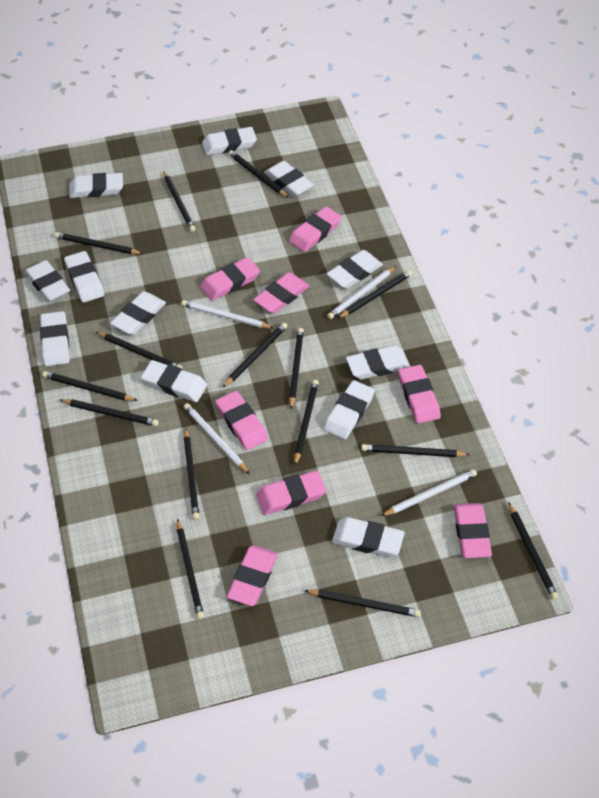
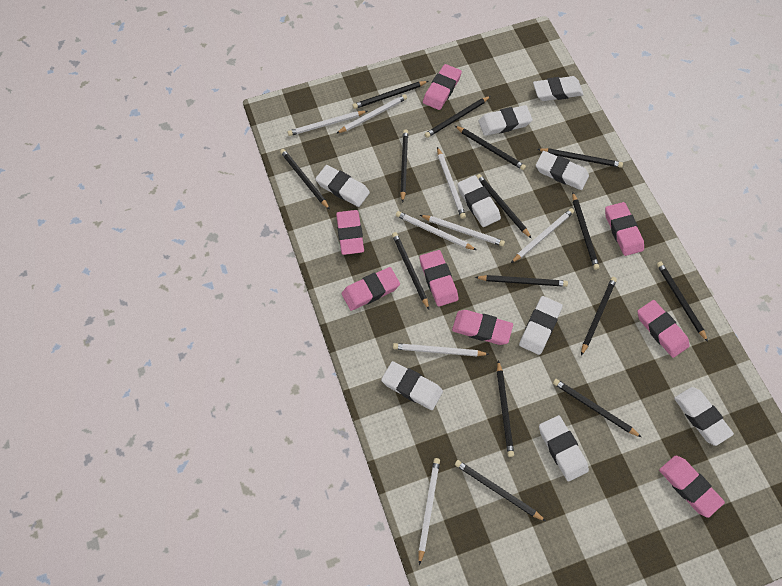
white eraser: 12 -> 9
white pencil: 4 -> 8

